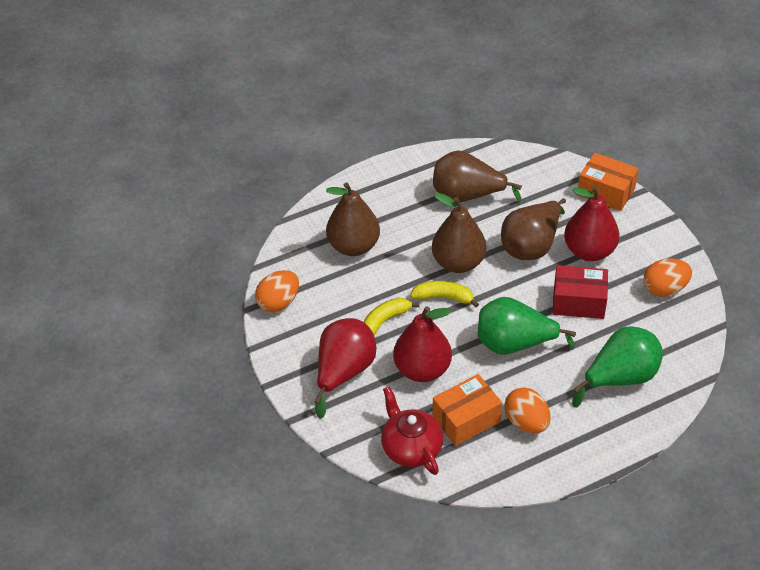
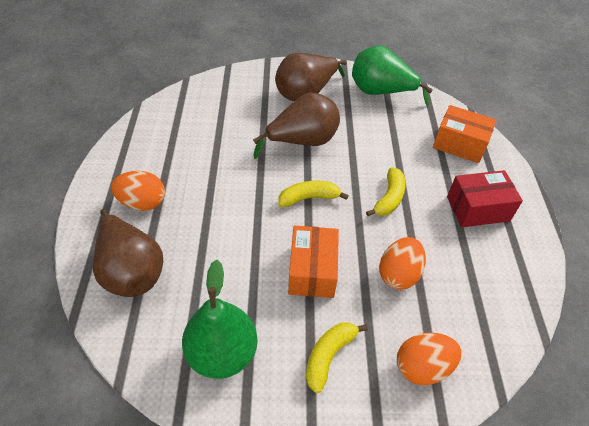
brown pear: 4 -> 3
red pear: 3 -> 0
red teapot: 1 -> 0
yellow banana: 2 -> 3

